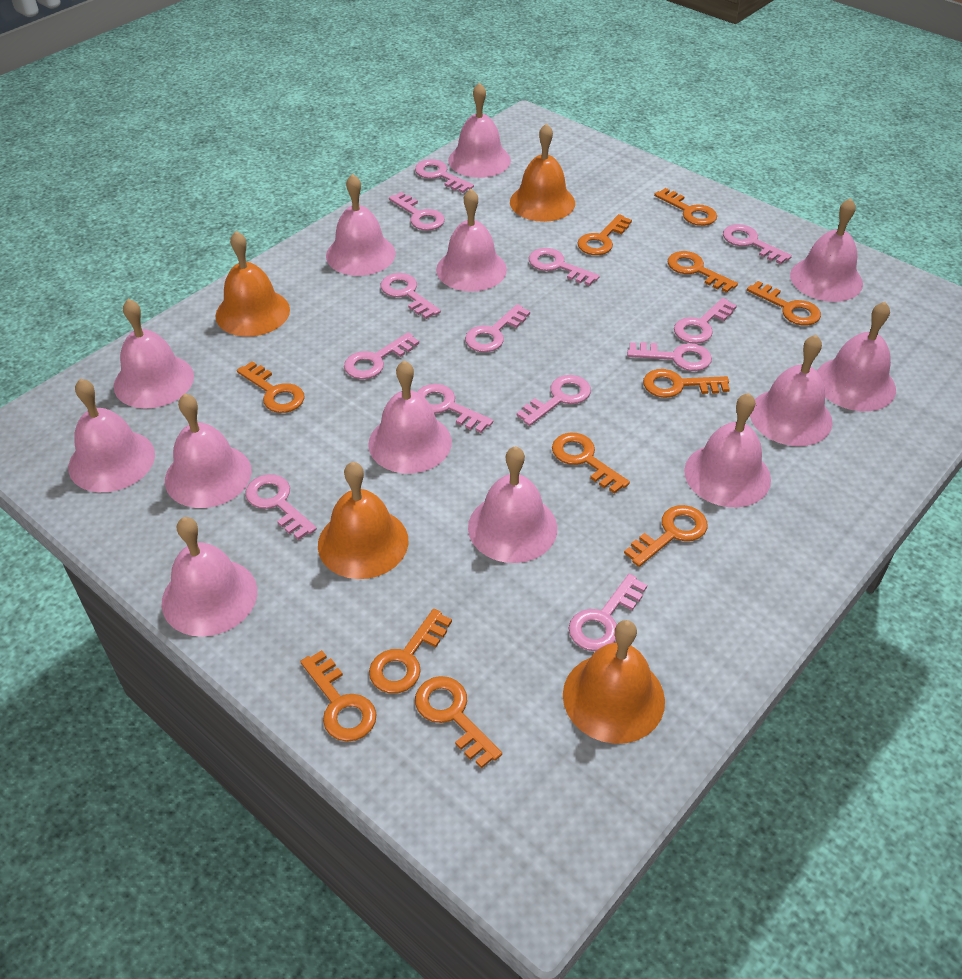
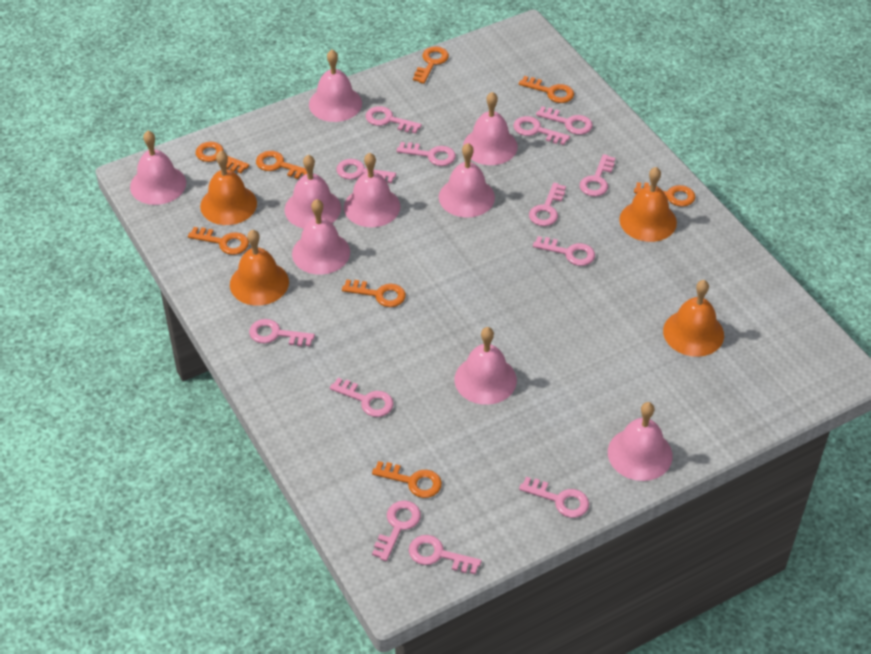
orange key: 11 -> 8
pink bell: 13 -> 9

